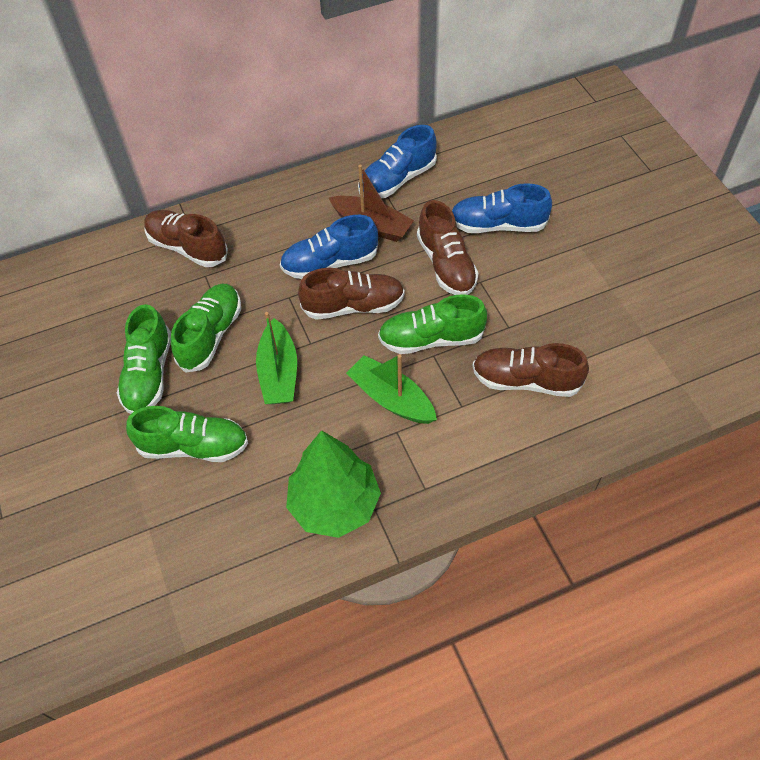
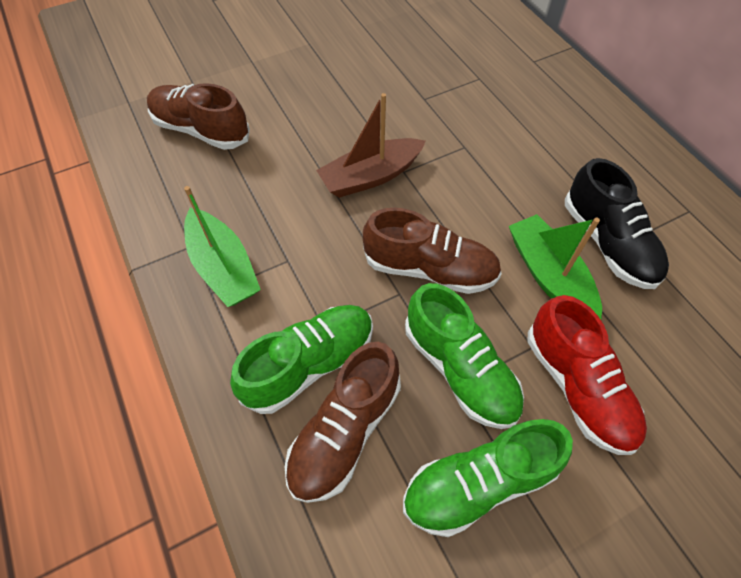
black shoe: 0 -> 1
blue shoe: 3 -> 0
brown shoe: 4 -> 3
green shoe: 4 -> 3
green tree: 1 -> 0
red shoe: 0 -> 1

